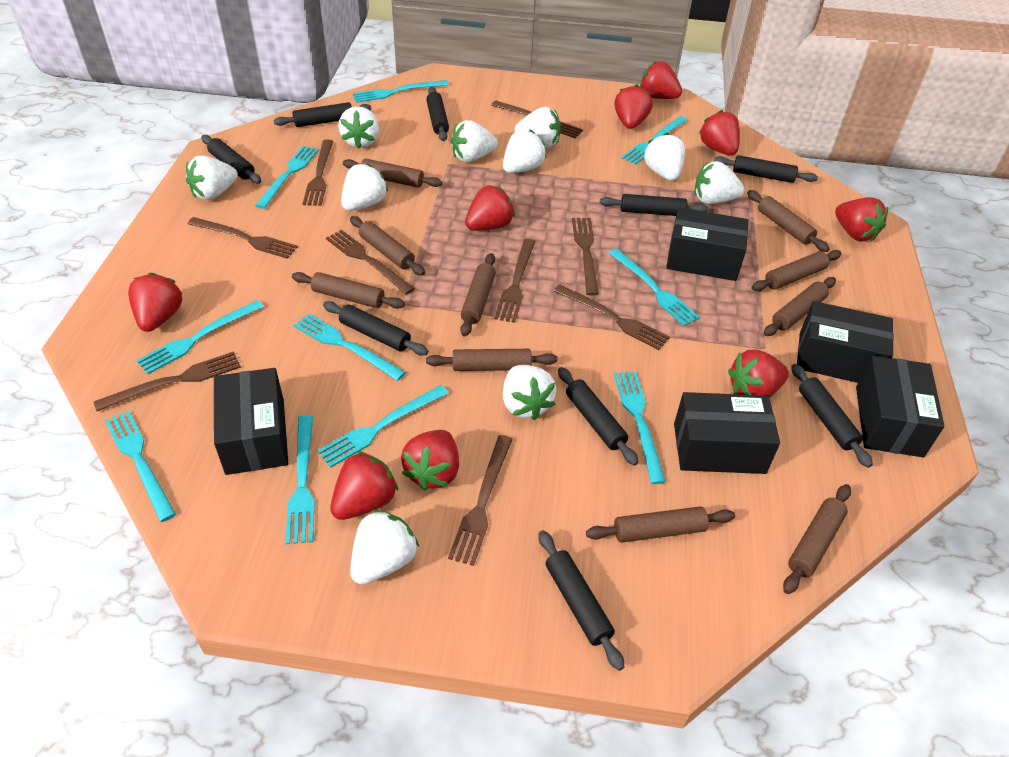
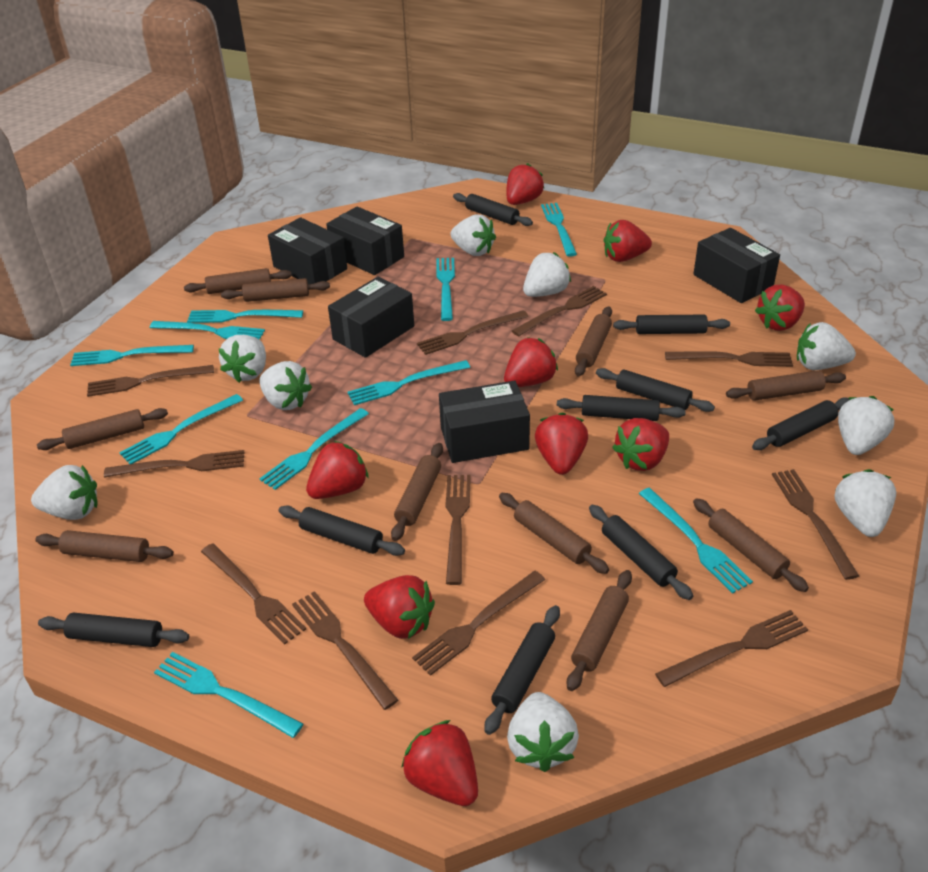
brown fork: 9 -> 11
white strawberry: 10 -> 9

